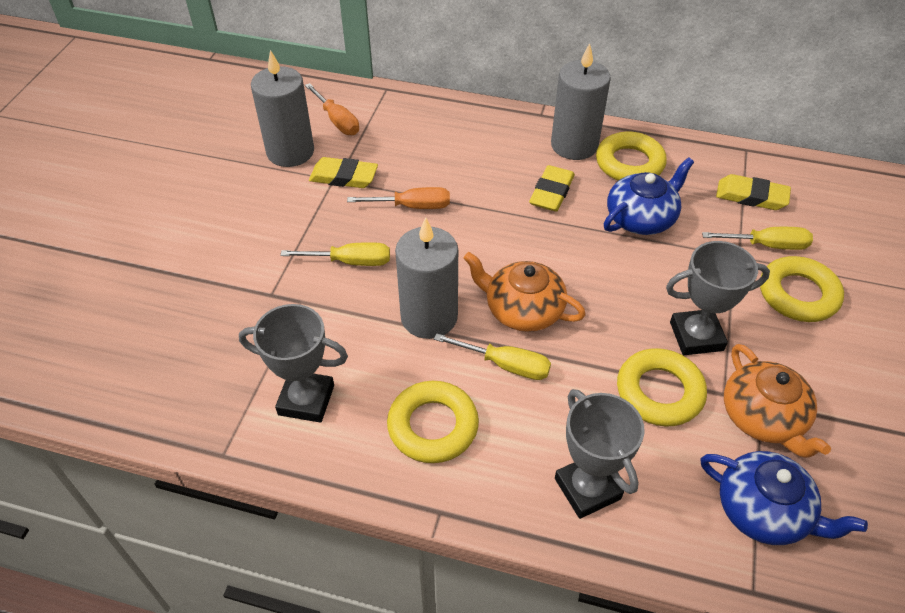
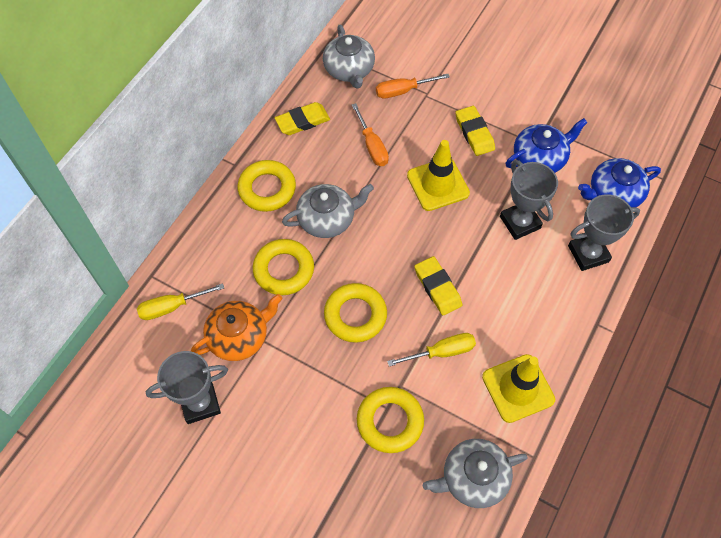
grey candle: 3 -> 0
grey teapot: 0 -> 3
orange teapot: 2 -> 1
yellow screwdriver: 3 -> 2
yellow traffic cone: 0 -> 2

